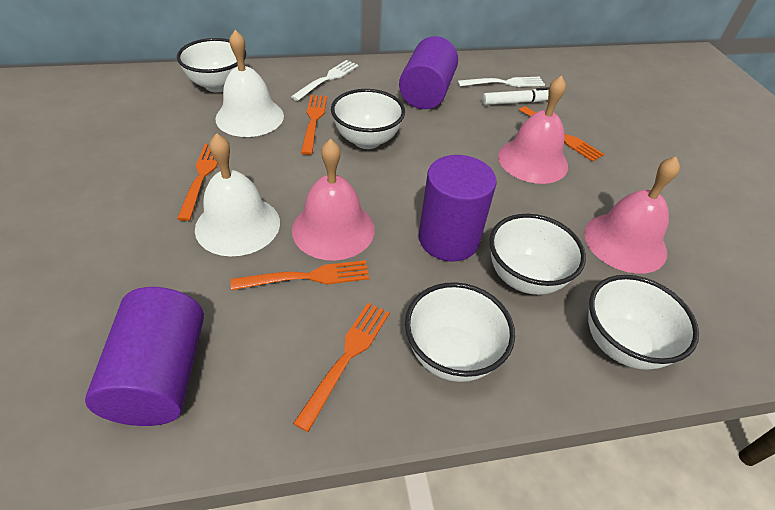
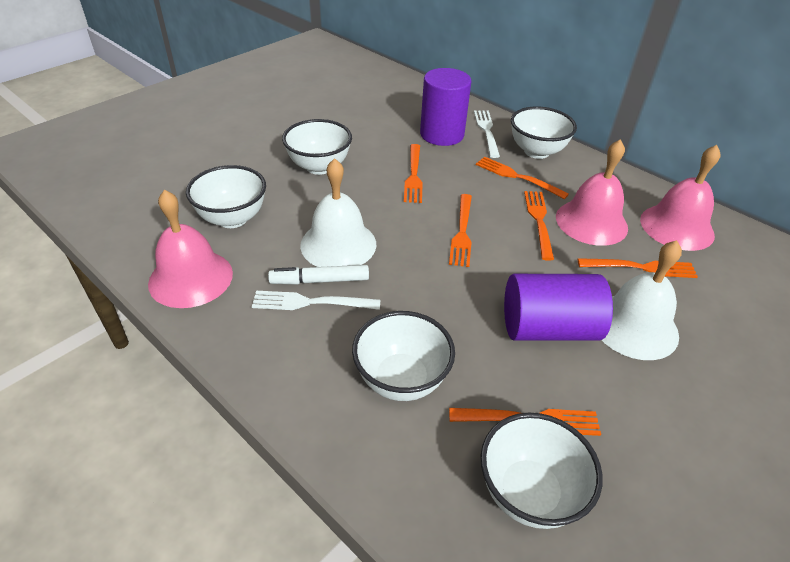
orange fork: 5 -> 6
purple cylinder: 3 -> 2

